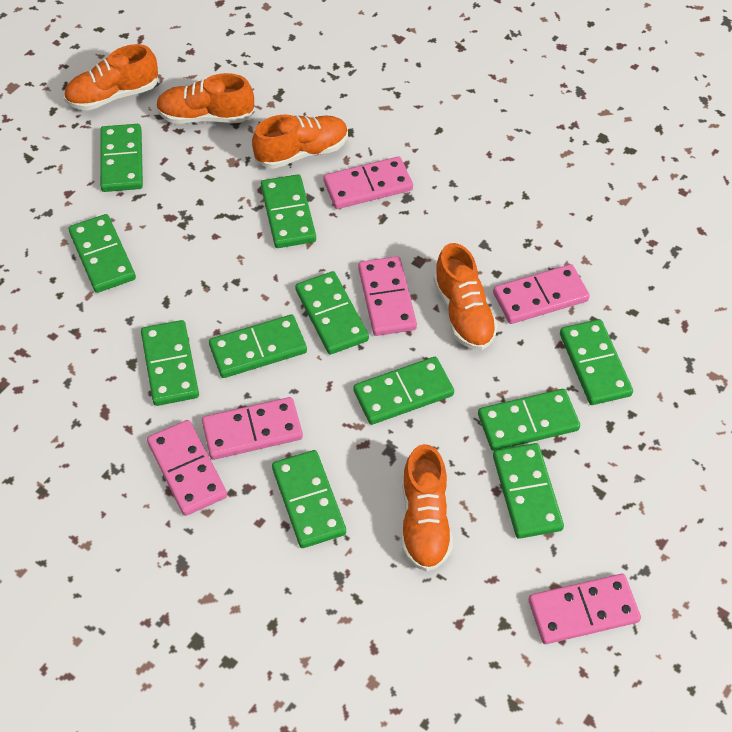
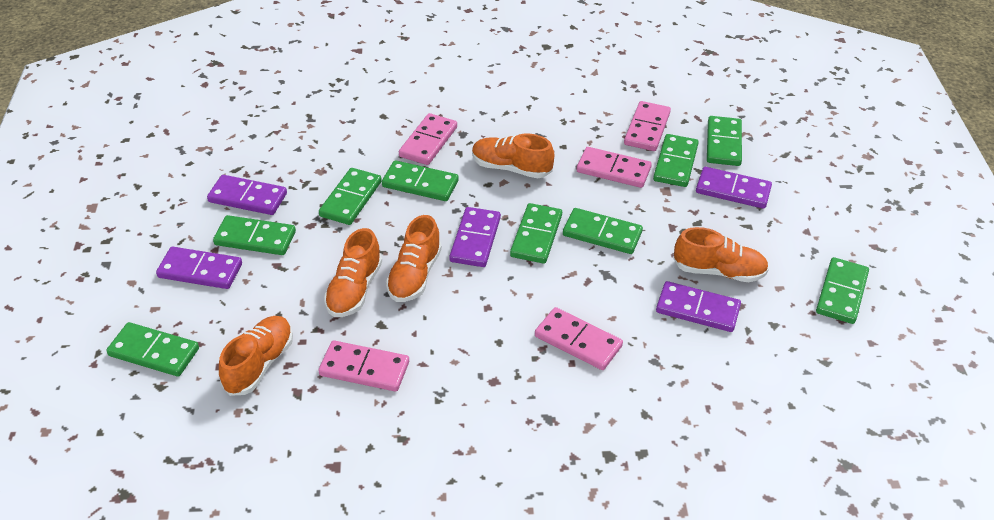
green domino: 11 -> 9
pink domino: 6 -> 5
purple domino: 0 -> 5

